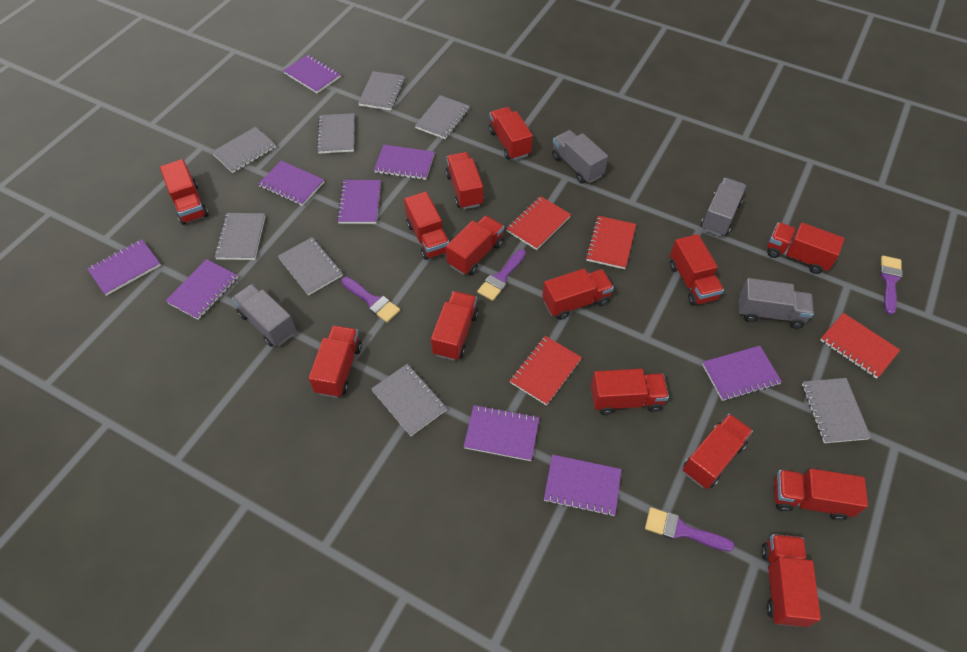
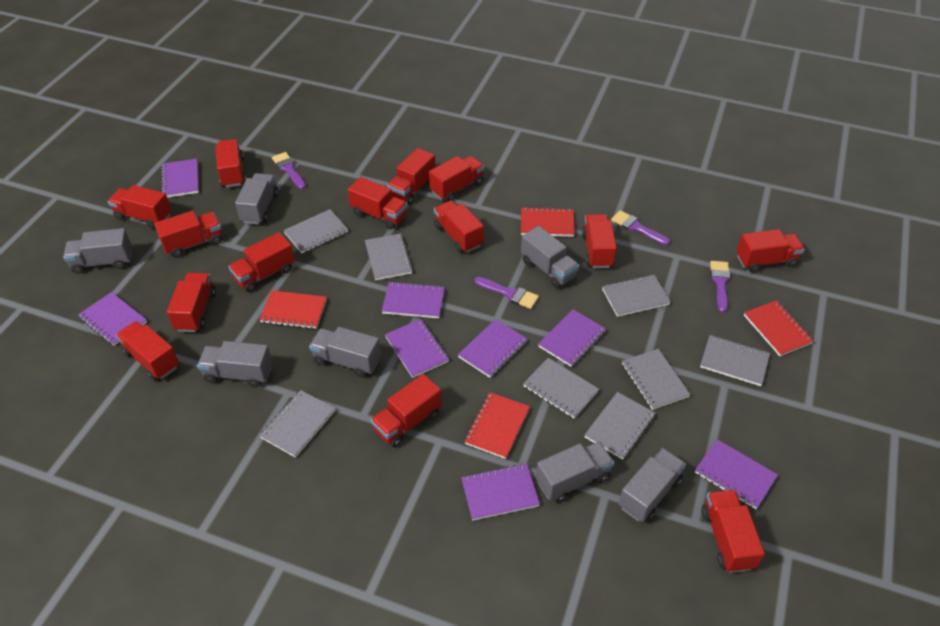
grey truck: 4 -> 7
purple notebook: 9 -> 8

